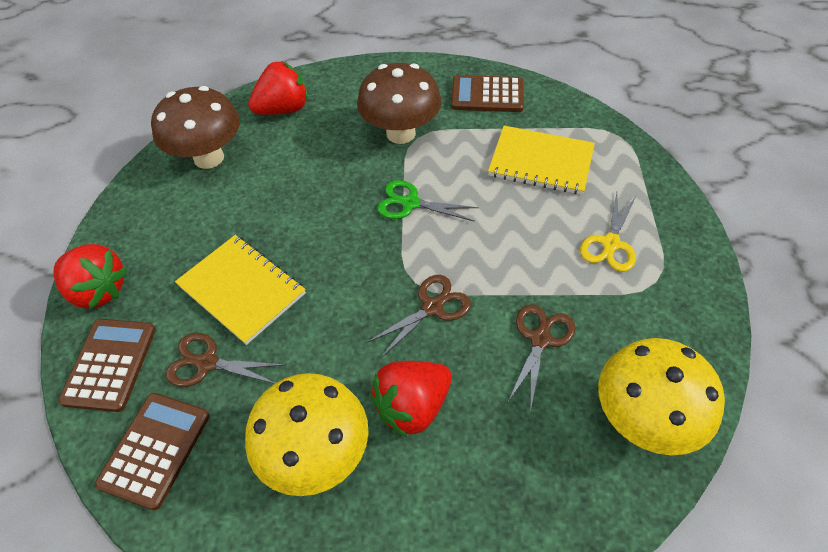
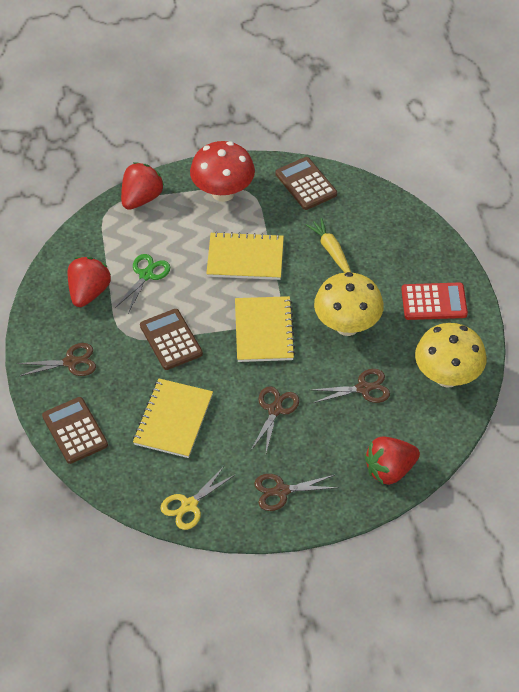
brown mushroom: 2 -> 0
brown scissors: 3 -> 4
red calculator: 0 -> 1
red mushroom: 0 -> 1
yellow carrot: 0 -> 1
yellow notebook: 2 -> 3

